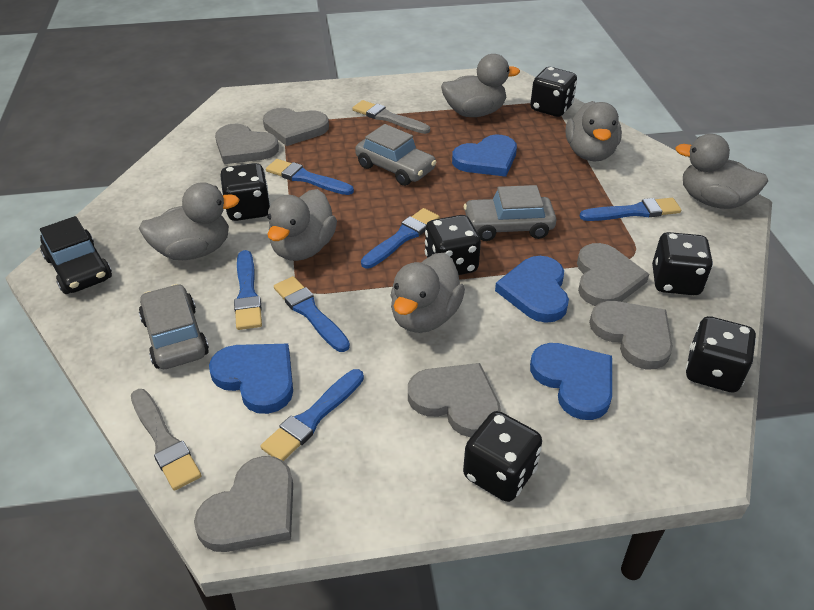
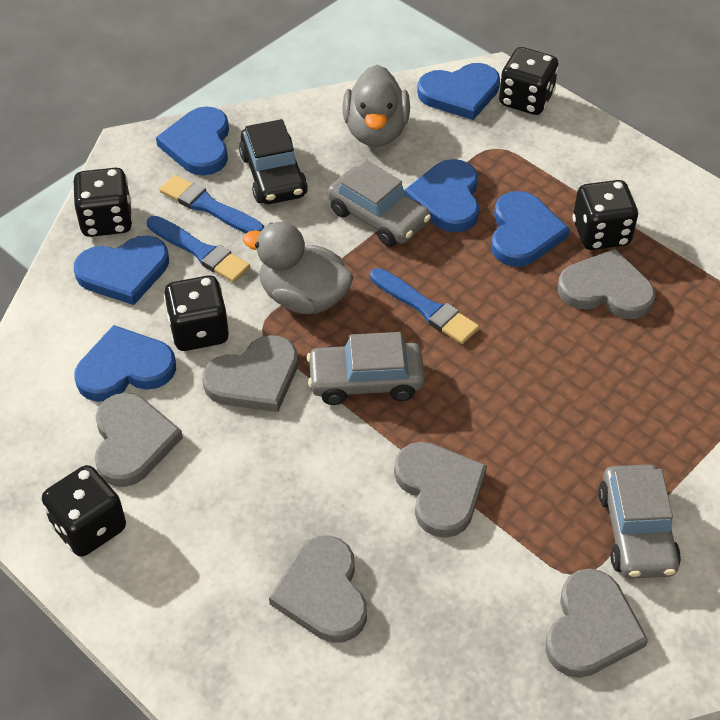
black dice: 6 -> 5
blue brush: 6 -> 3
blue heart: 4 -> 6
grey brush: 2 -> 0
grey duck: 6 -> 2

